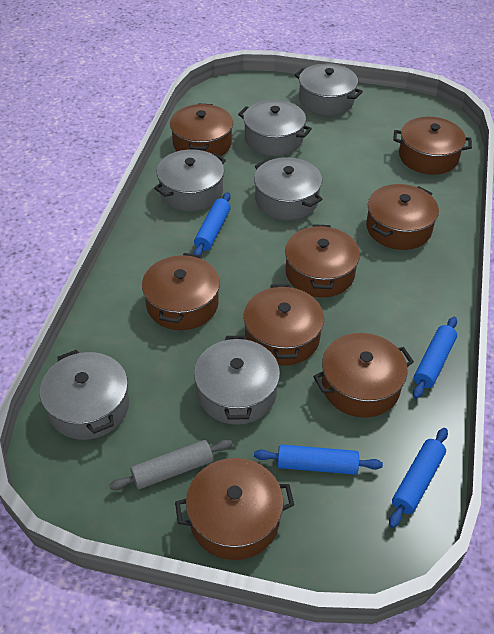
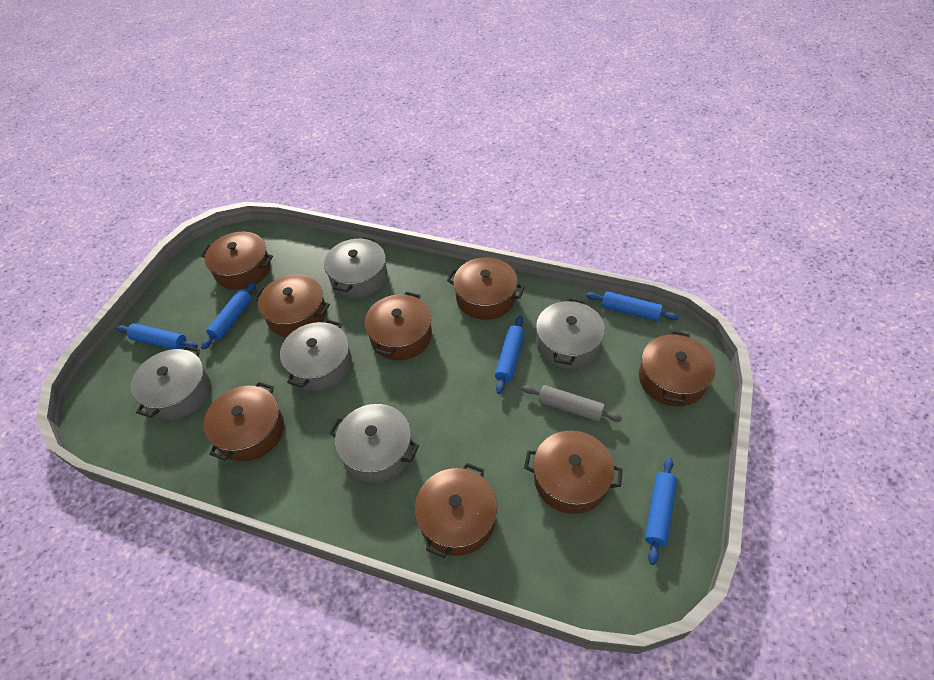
blue rolling pin: 4 -> 5
grey pot: 6 -> 5

